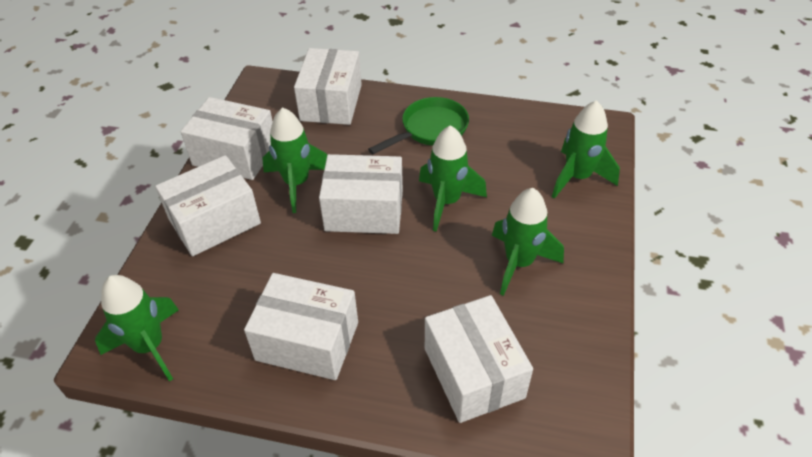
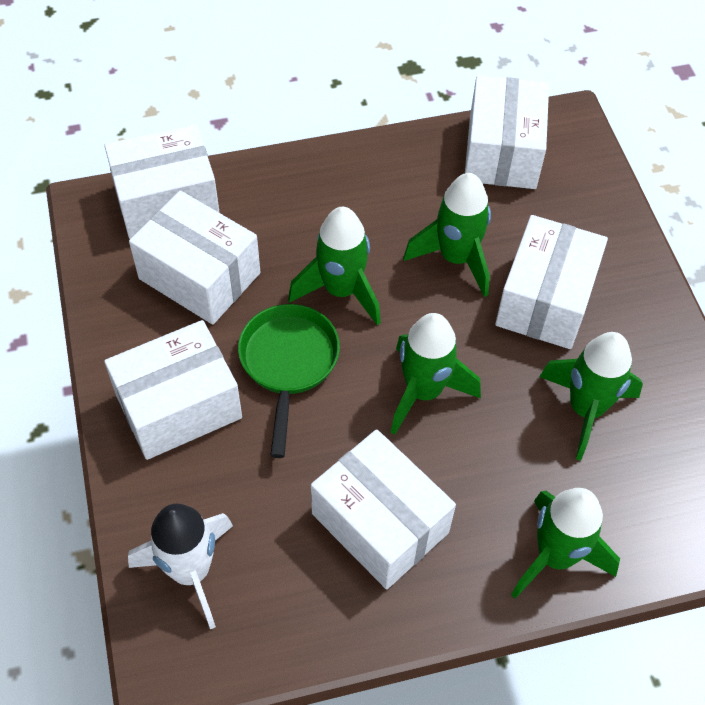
white rocket: 0 -> 1

